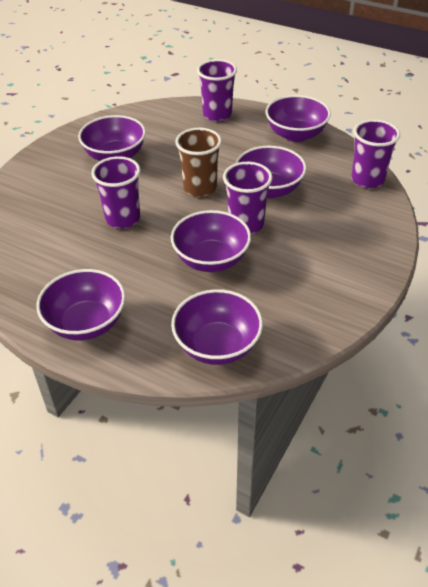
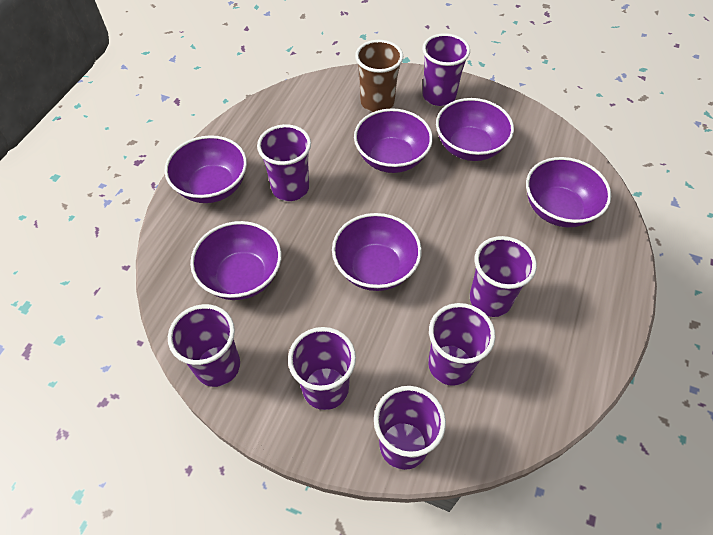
purple cup: 4 -> 7

